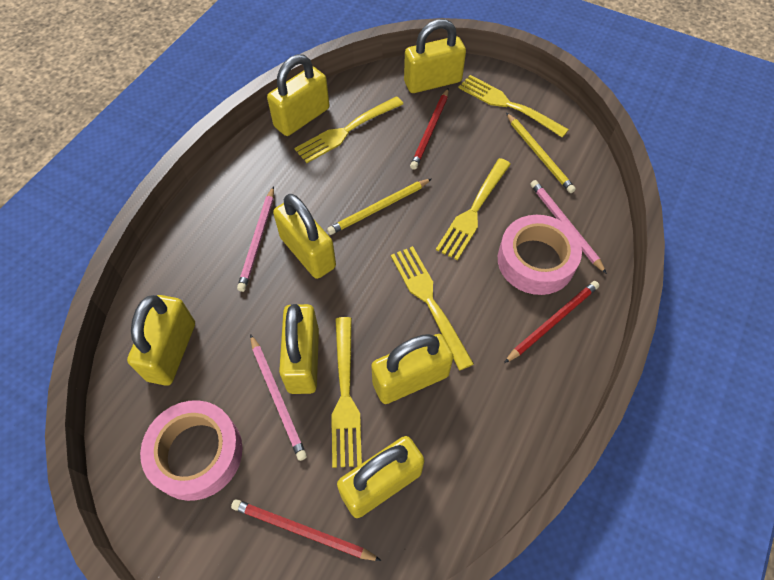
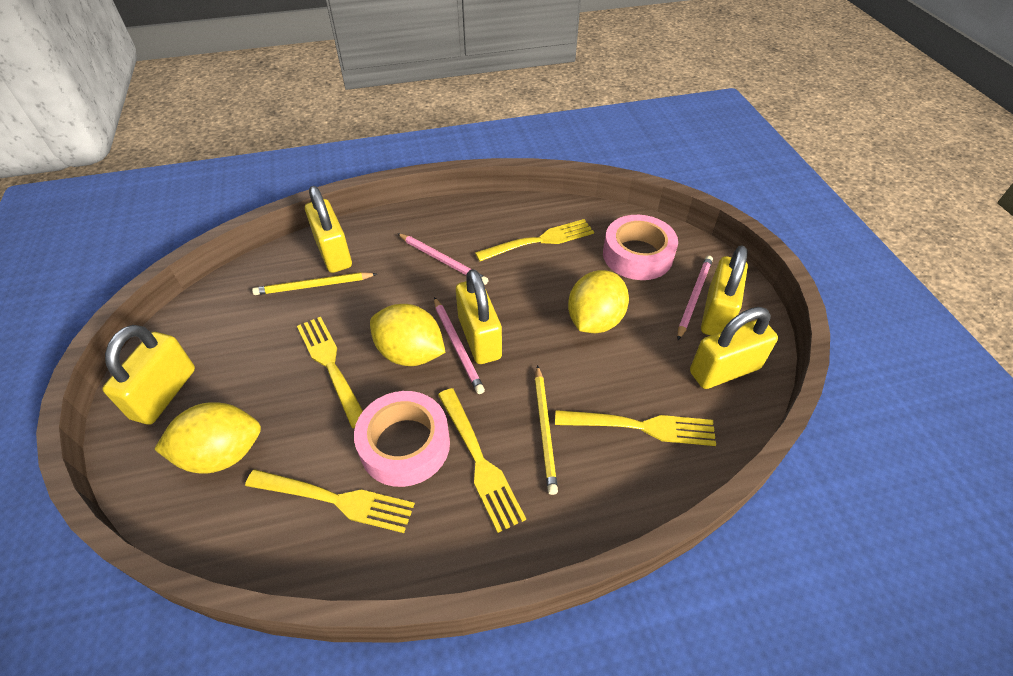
red pencil: 3 -> 0
yellow lemon: 0 -> 3
yellow padlock: 7 -> 5

